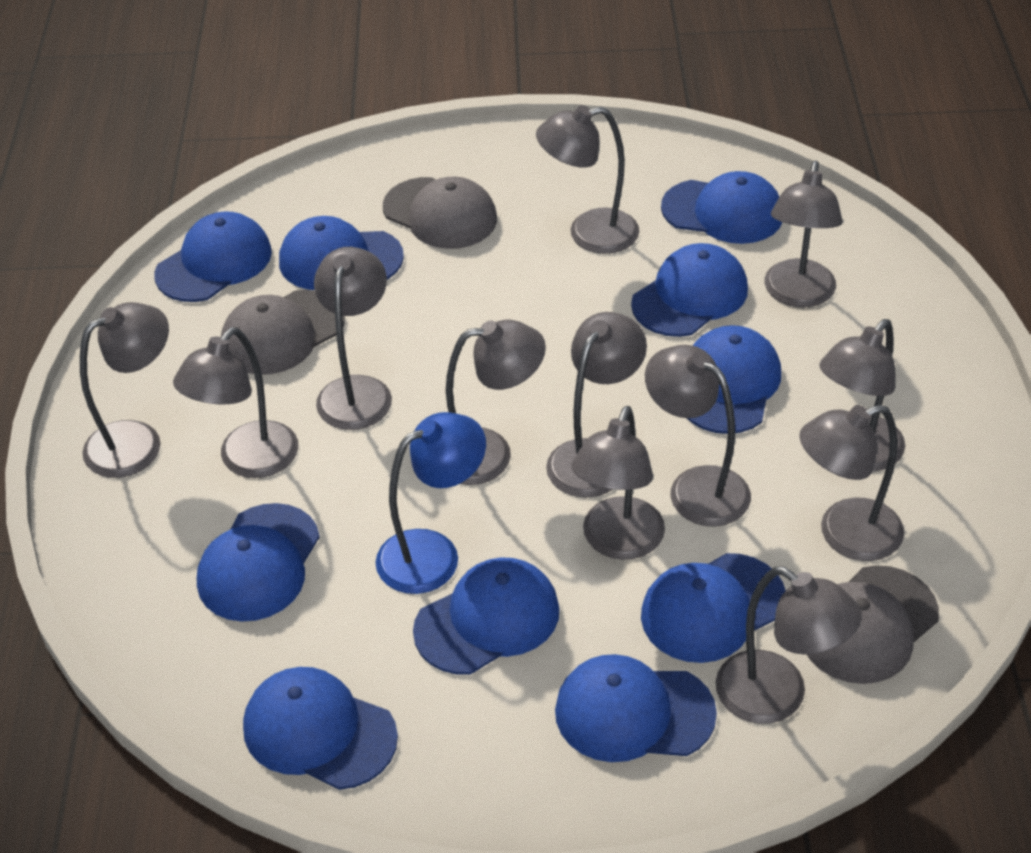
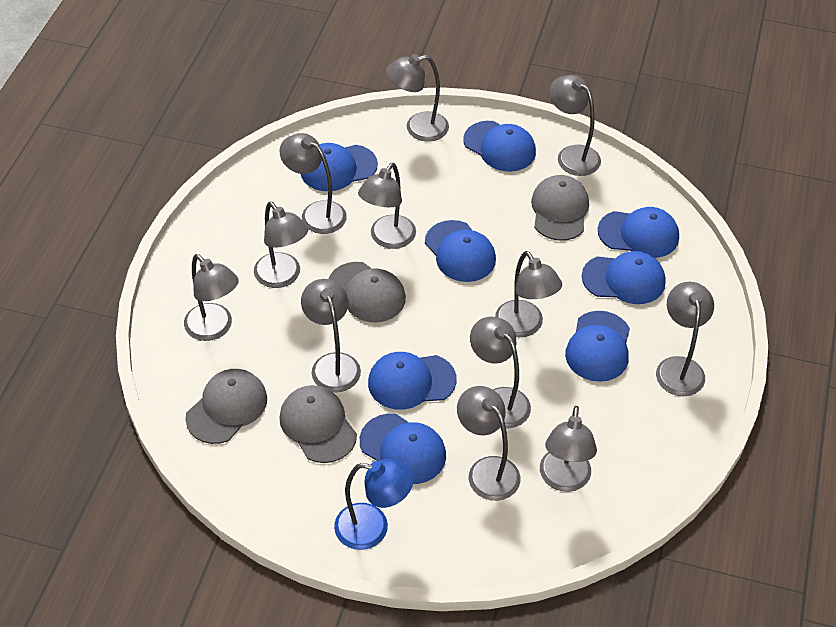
blue cap: 10 -> 8
grey cap: 3 -> 4

